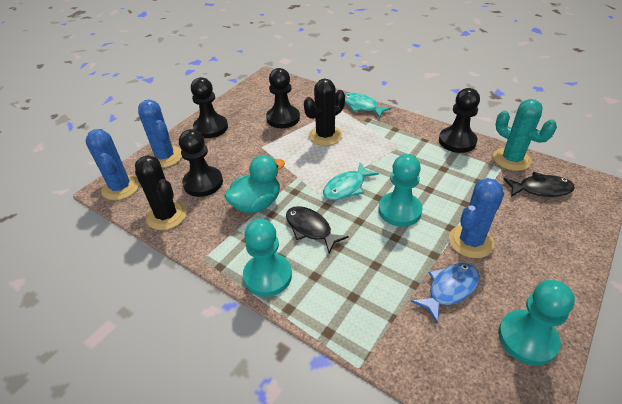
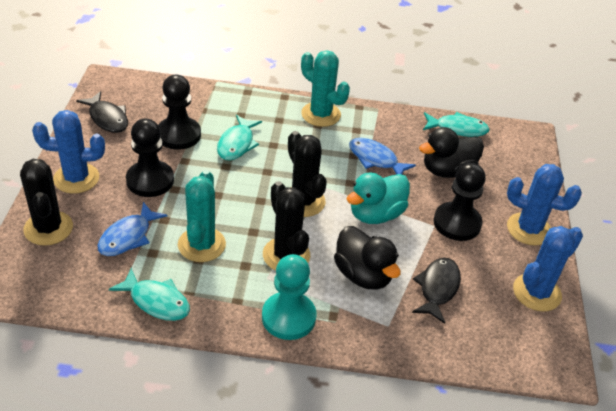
black cactus: 2 -> 3
black duck: 0 -> 2
black pawn: 4 -> 3
blue fish: 1 -> 2
turquoise cactus: 1 -> 2
turquoise fish: 2 -> 3
turquoise pawn: 3 -> 1

